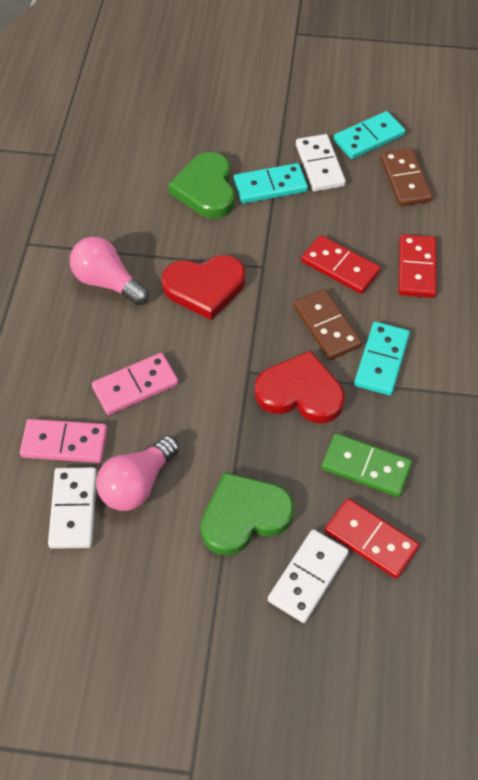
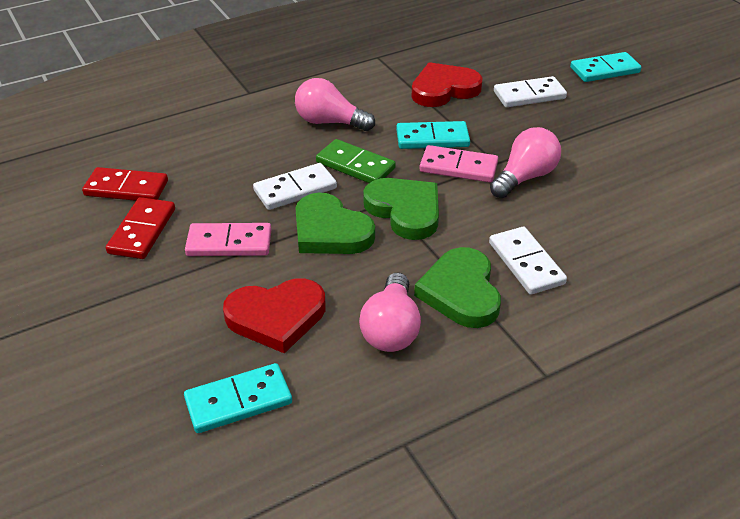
brown domino: 2 -> 0
green heart: 2 -> 3
pink light bulb: 2 -> 3
red domino: 3 -> 2

